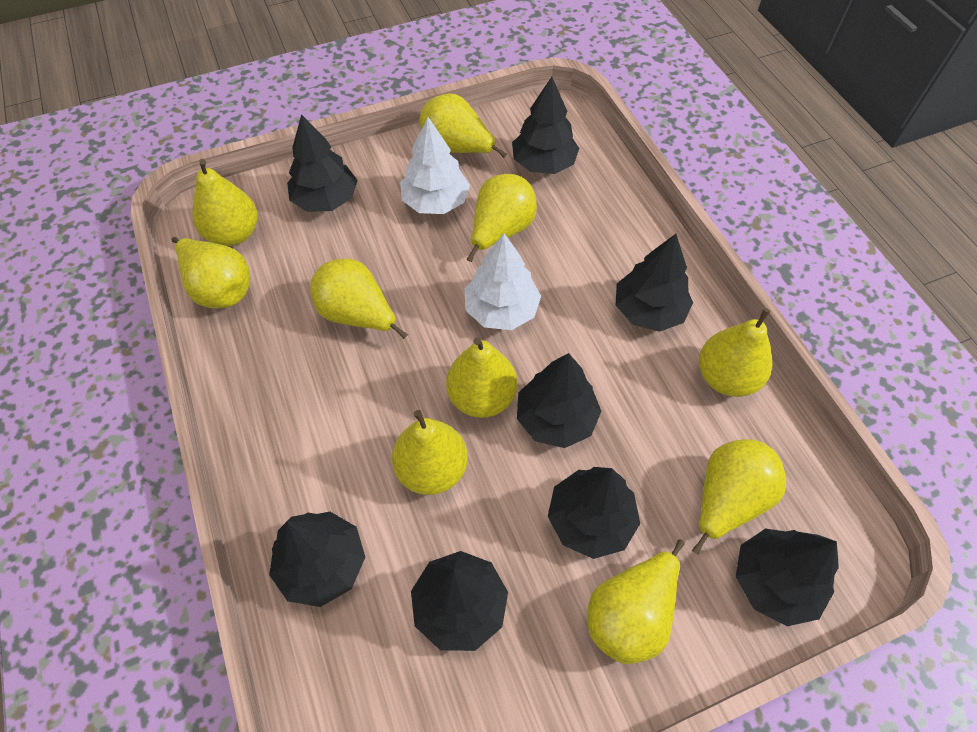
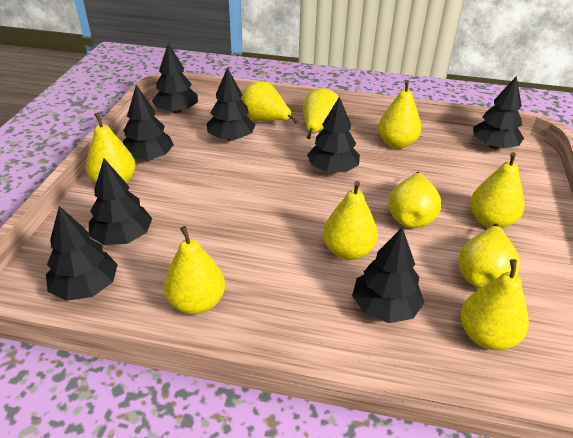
white tree: 2 -> 0

